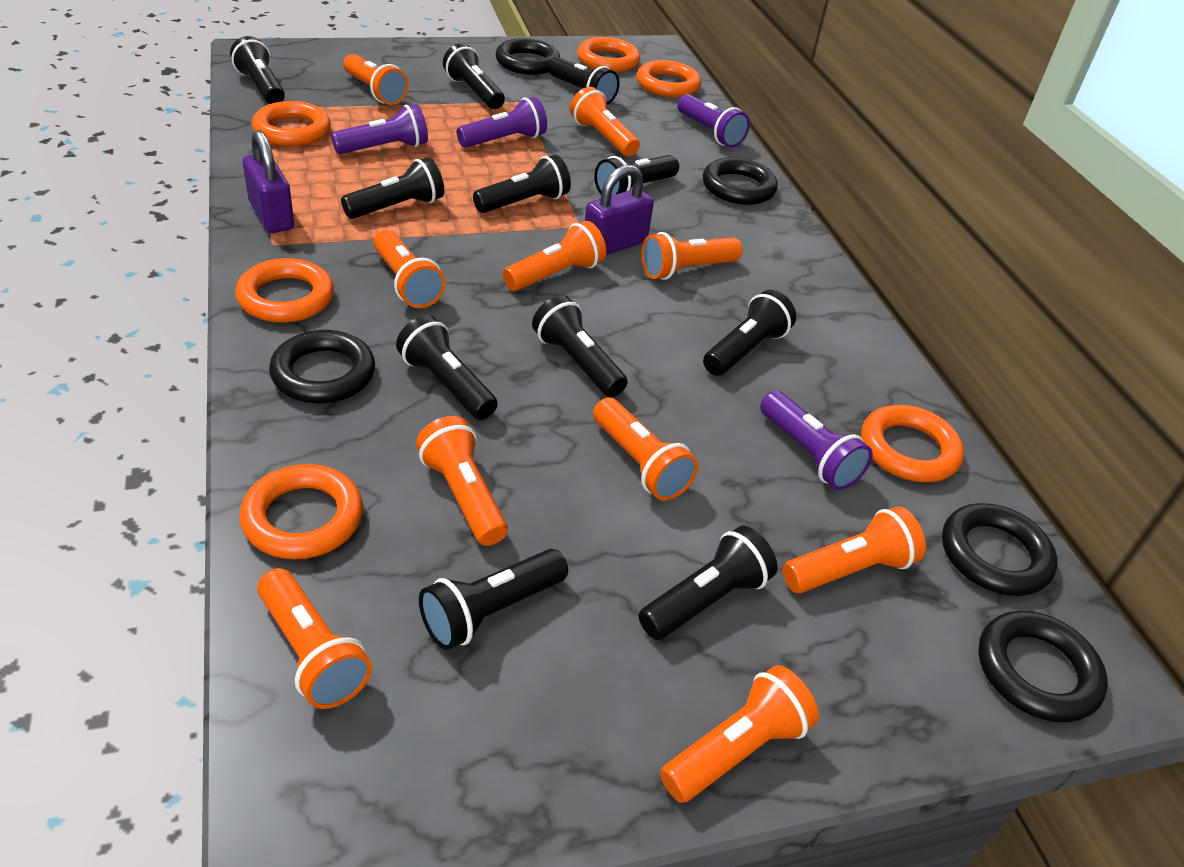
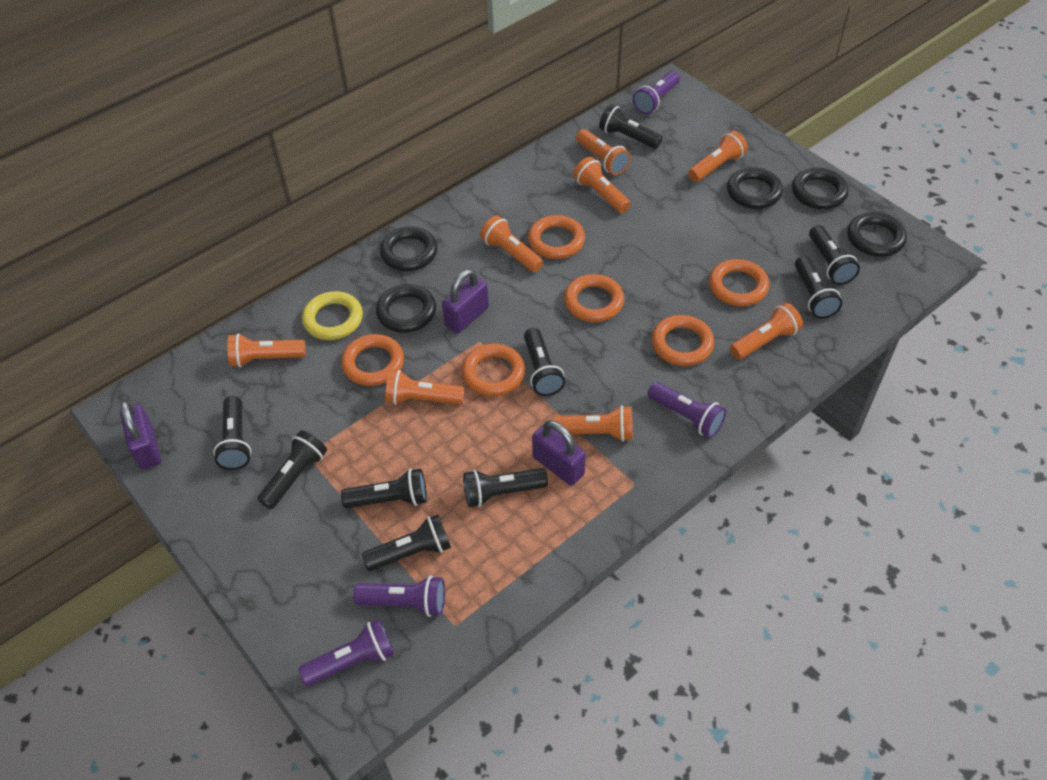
black flashlight: 11 -> 9
orange flashlight: 10 -> 8
purple padlock: 2 -> 3
yellow ring: 0 -> 1

